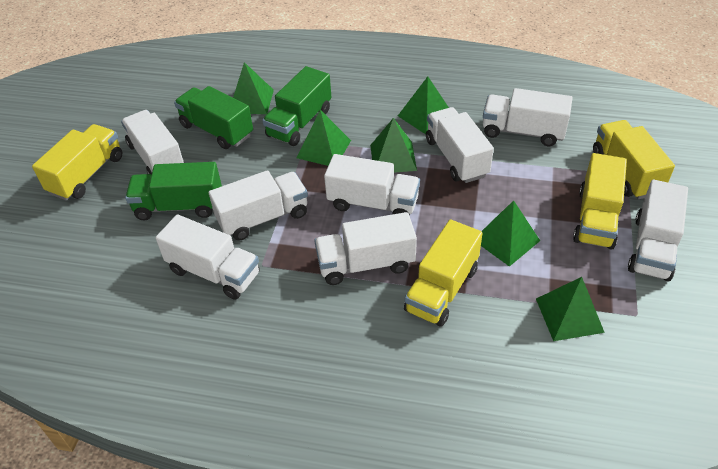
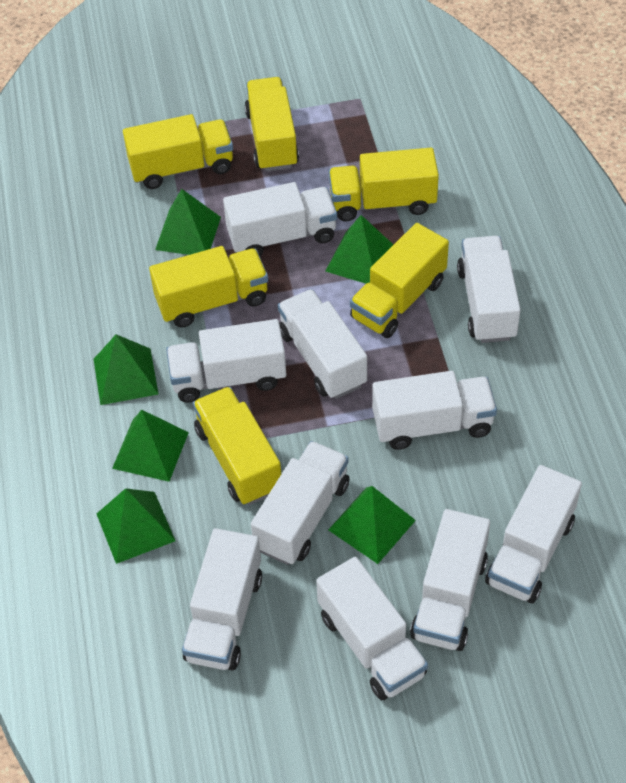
green truck: 3 -> 0
white truck: 8 -> 10
yellow truck: 4 -> 6

